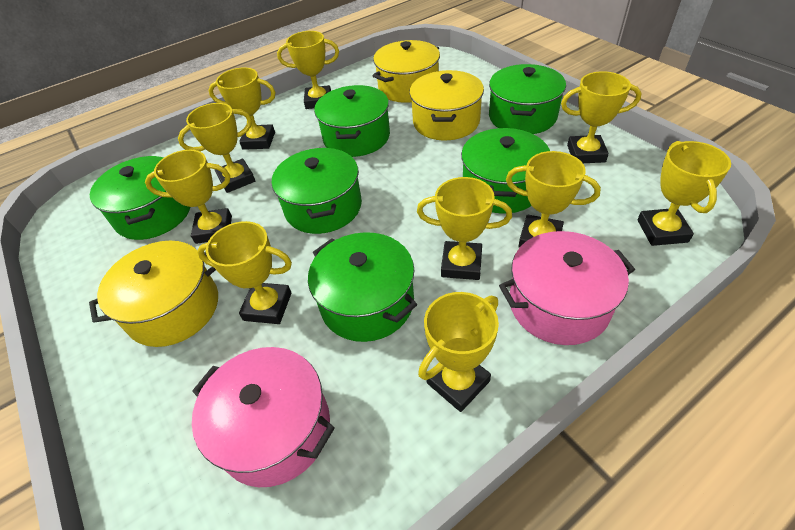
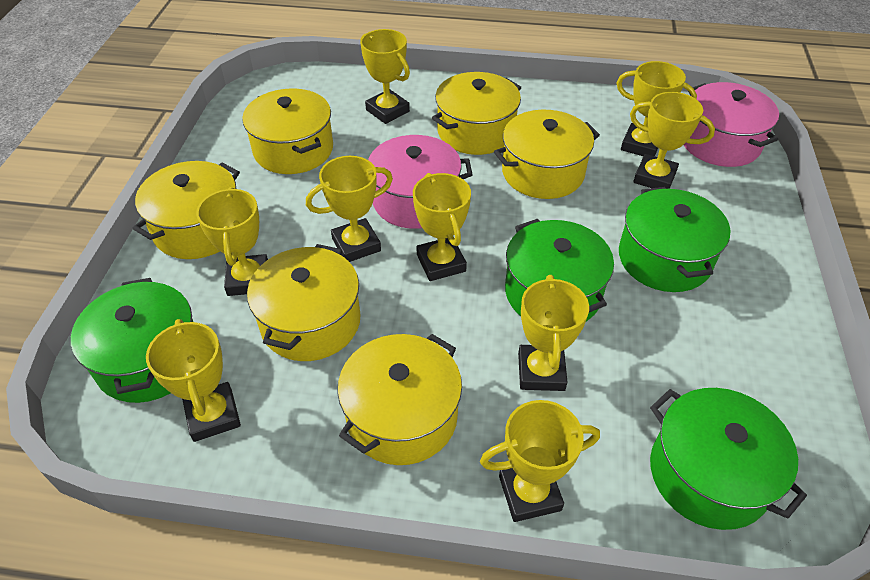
green pot: 6 -> 4
yellow pot: 3 -> 6
yellow trophy: 10 -> 9

